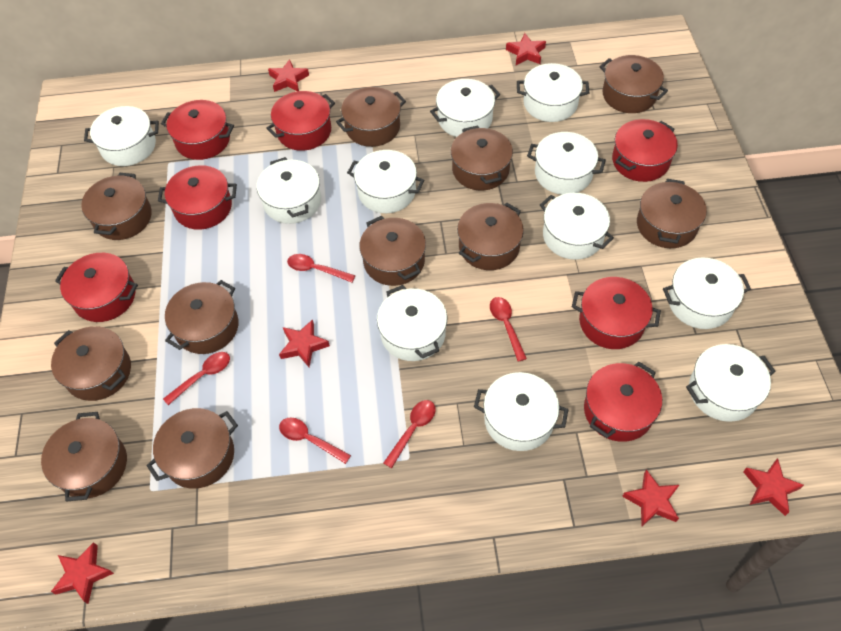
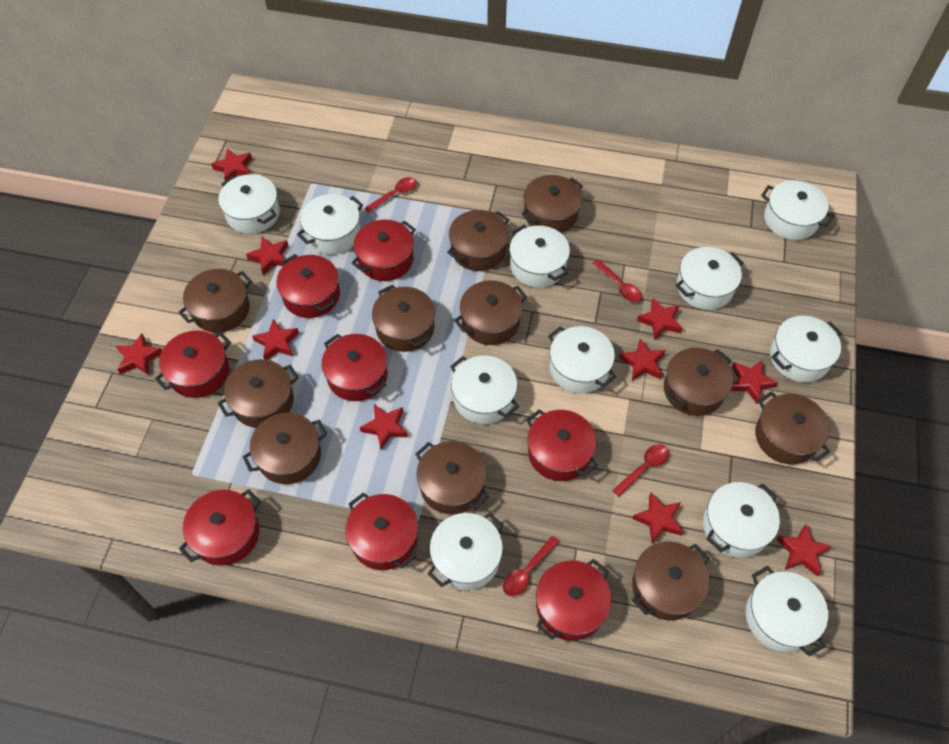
red pot: 7 -> 8
red spoon: 5 -> 4
red star: 6 -> 10

